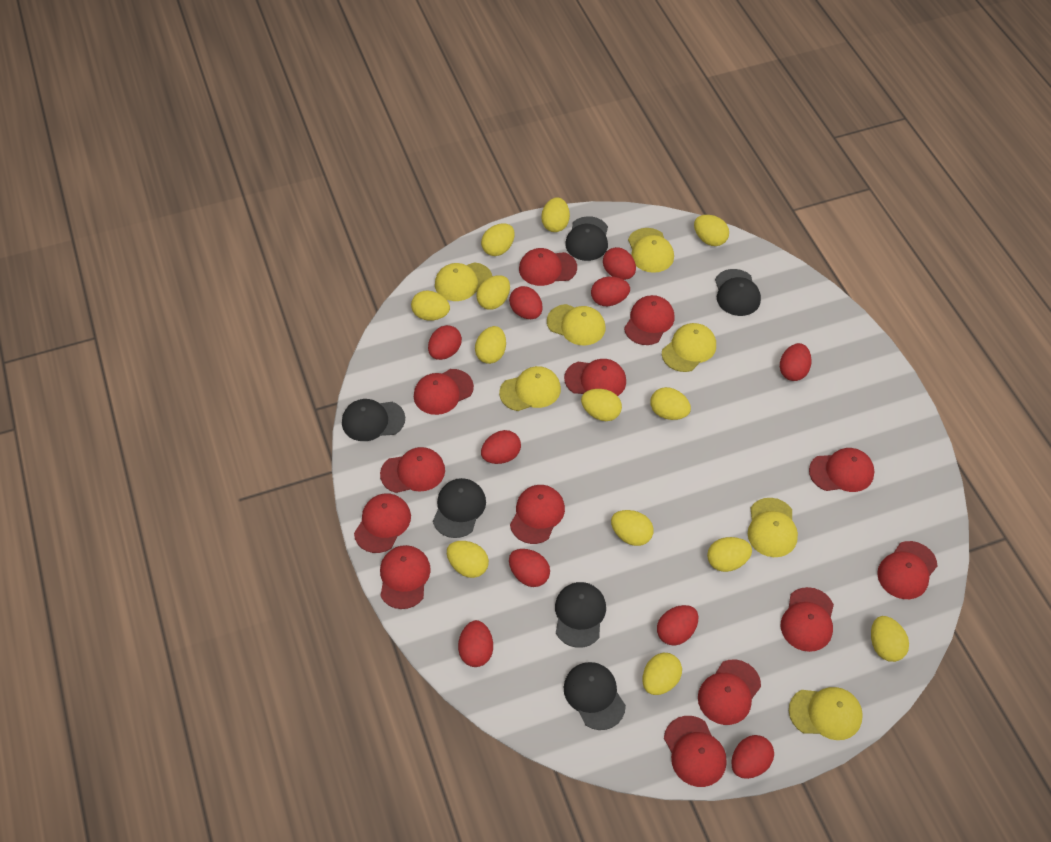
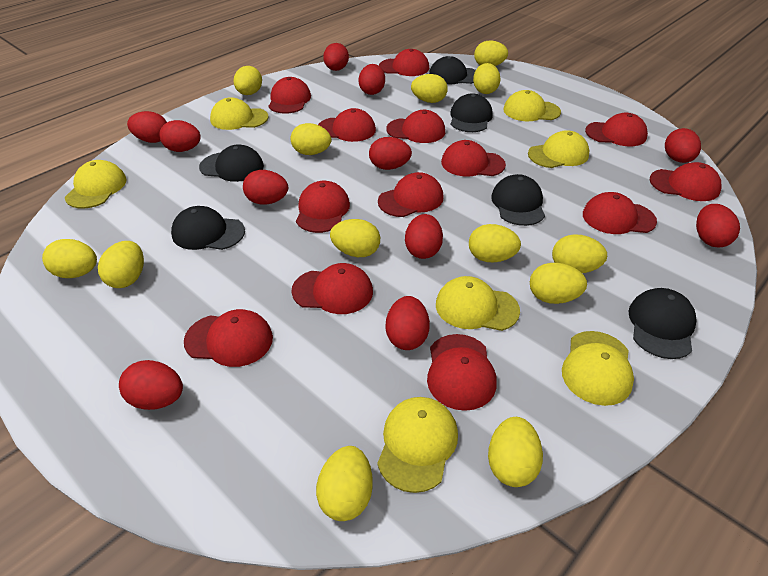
red egg: 10 -> 11

